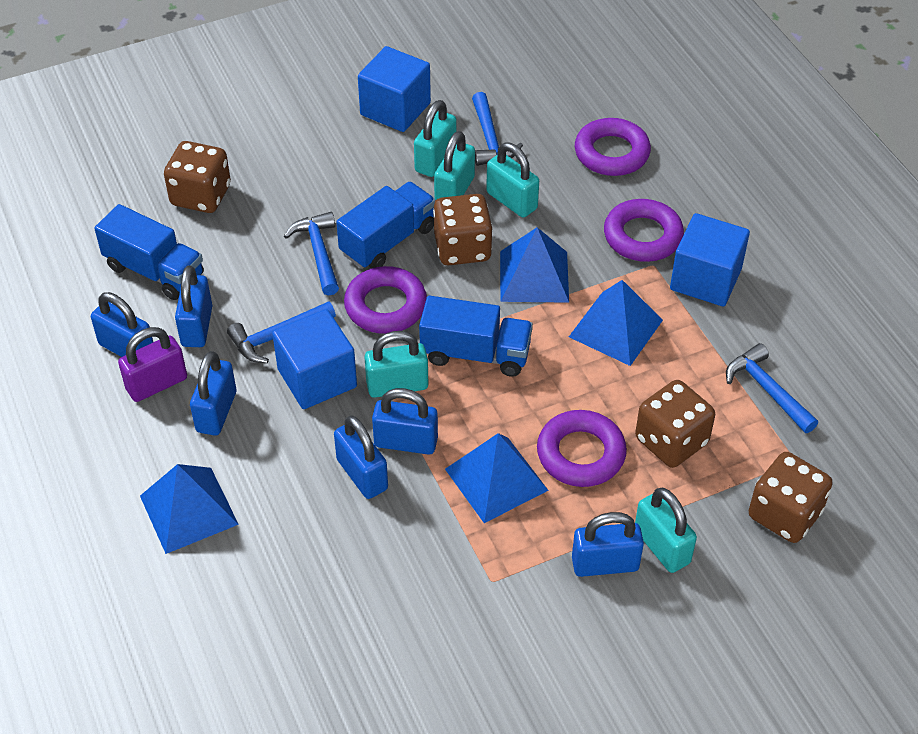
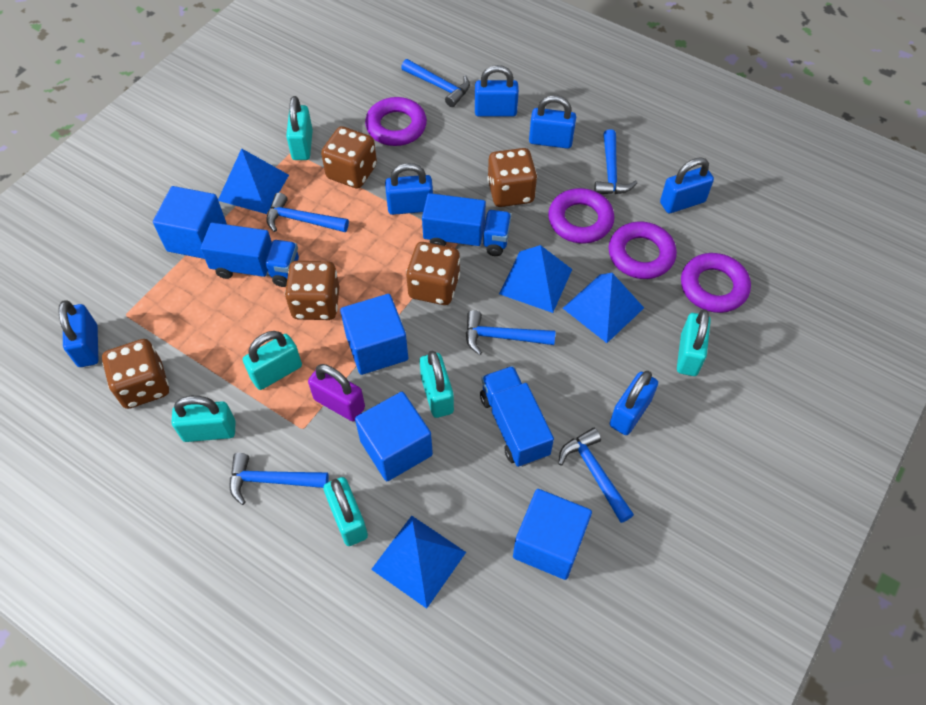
blue cube: 3 -> 4
blue hammer: 4 -> 6
brown dice: 4 -> 5
turquoise padlock: 5 -> 6

